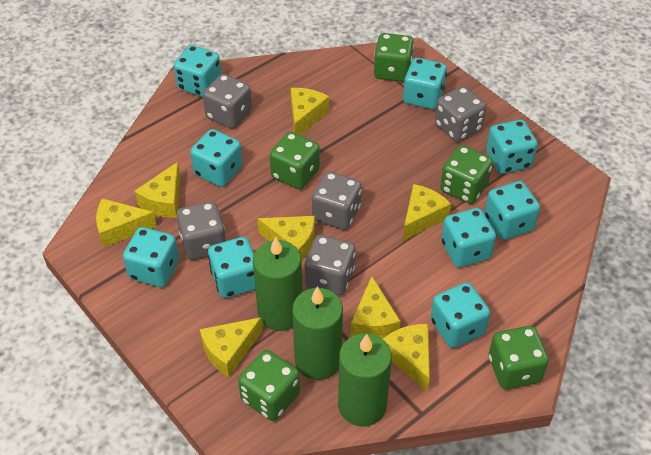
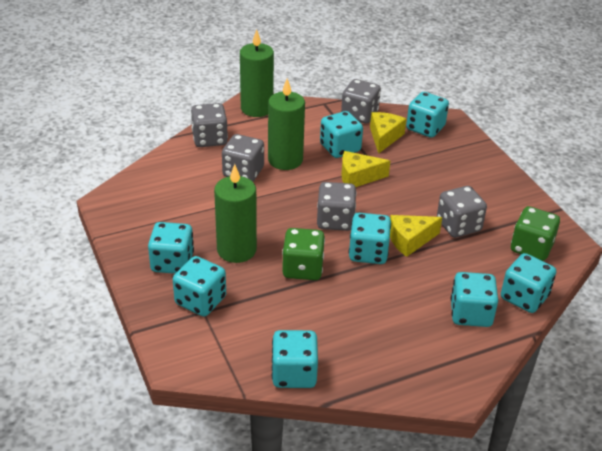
green dice: 5 -> 2
turquoise dice: 9 -> 8
yellow cheese: 8 -> 3

